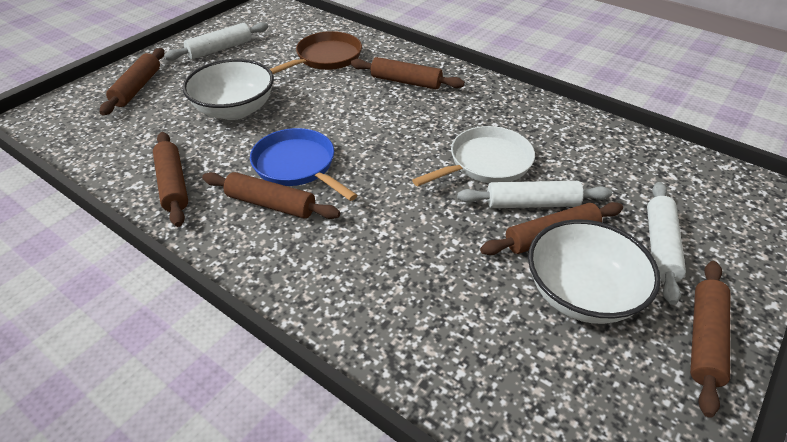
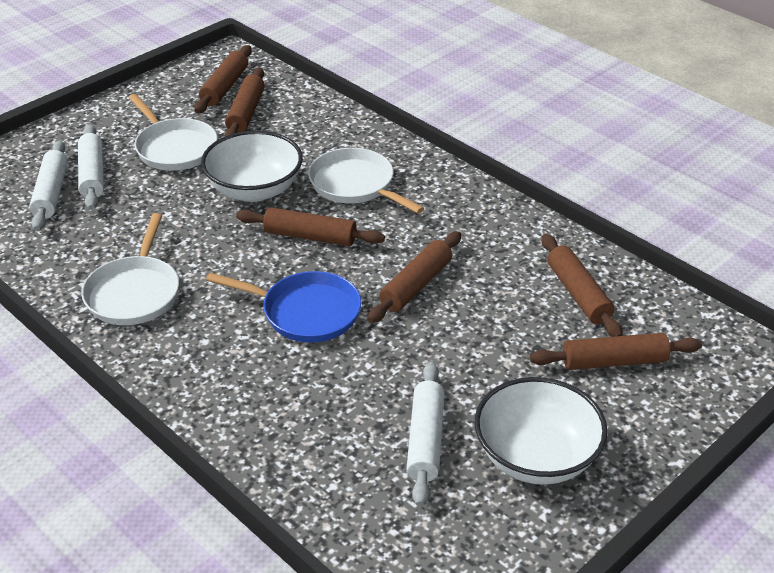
brown pan: 1 -> 0
white pan: 1 -> 3

